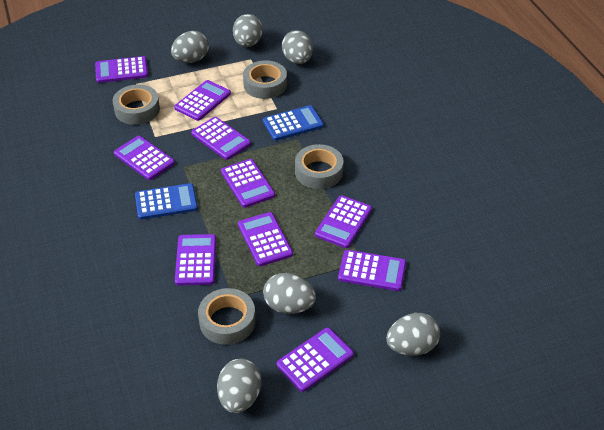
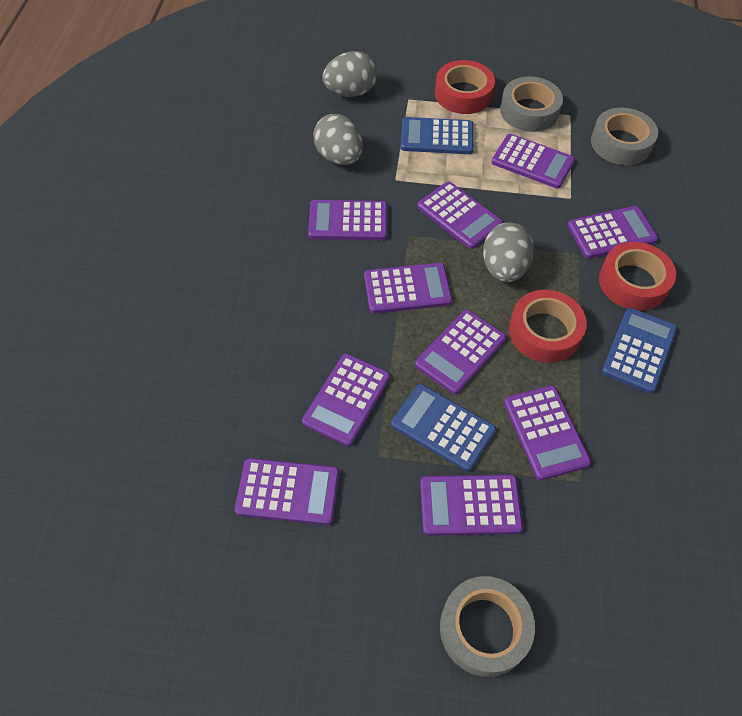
blue calculator: 2 -> 3
grey egg: 6 -> 3
grey tape: 4 -> 3
red tape: 0 -> 3

